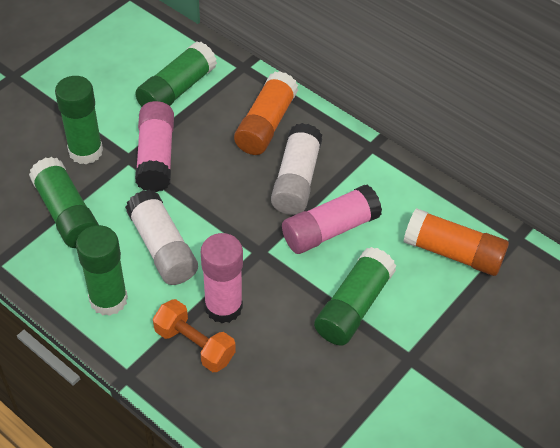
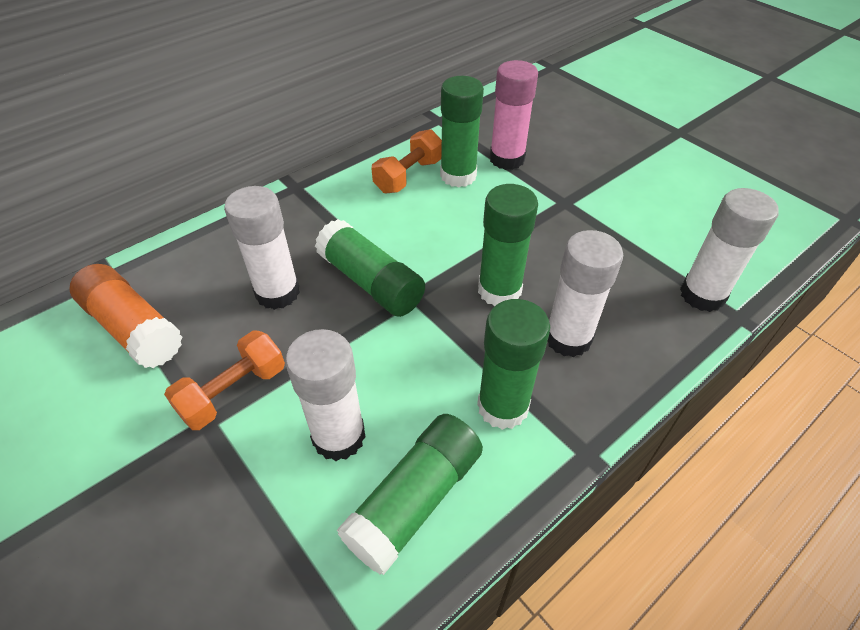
orange dumbbell: 1 -> 2
orange glue stick: 2 -> 1
pink glue stick: 3 -> 1
white glue stick: 2 -> 4

